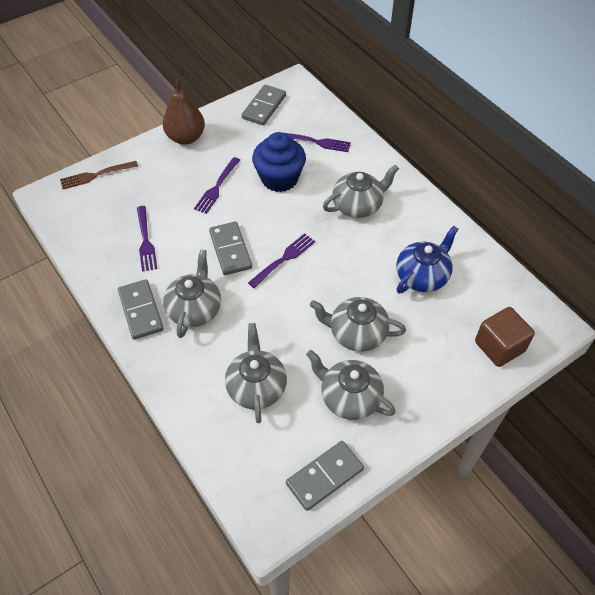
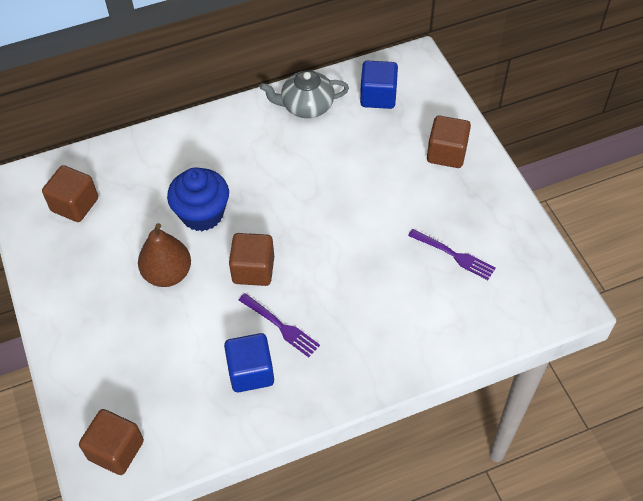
blue cube: 0 -> 2
blue teapot: 1 -> 0
brown cube: 1 -> 4
brown fork: 1 -> 0
grey domino: 4 -> 0
grey teapot: 5 -> 1
purple fork: 4 -> 2

